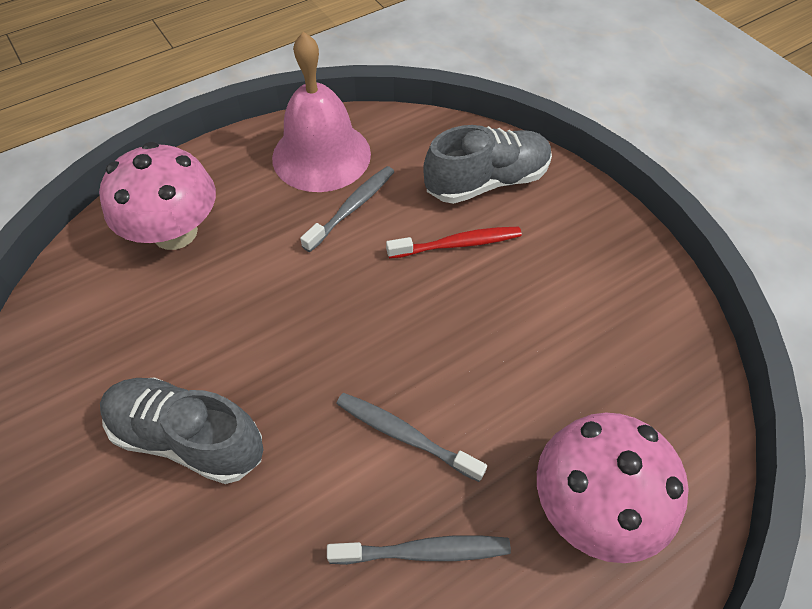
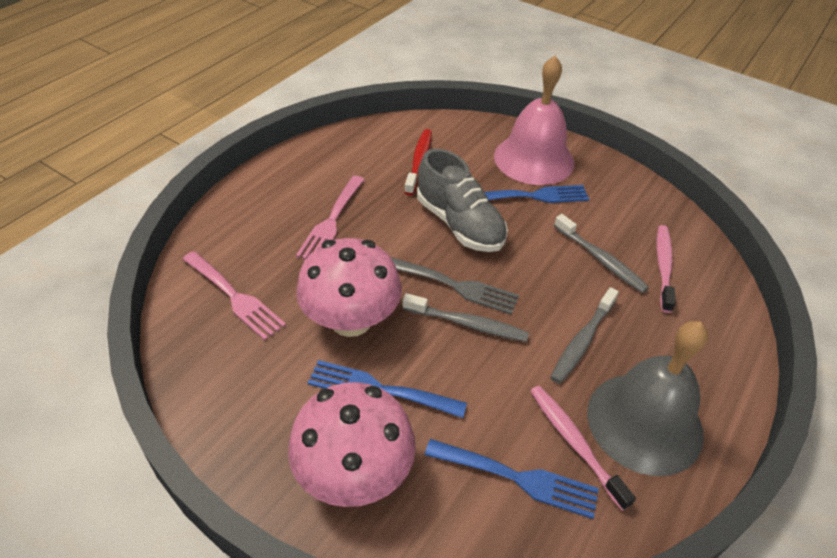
blue fork: 0 -> 3
grey bell: 0 -> 1
grey fork: 0 -> 1
grey shoe: 2 -> 1
pink fork: 0 -> 2
pink toothbrush: 0 -> 2

